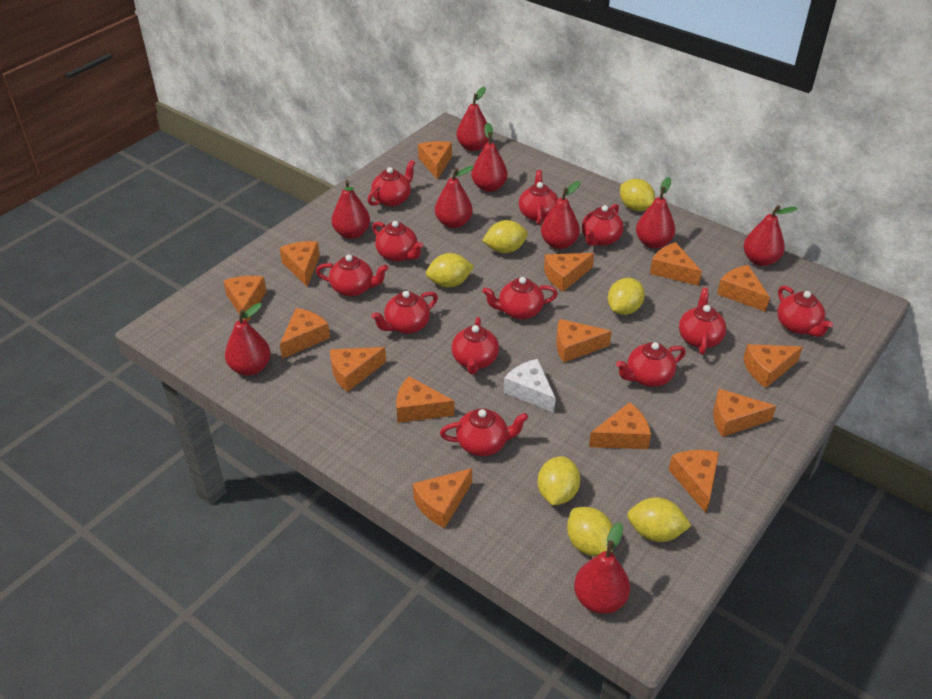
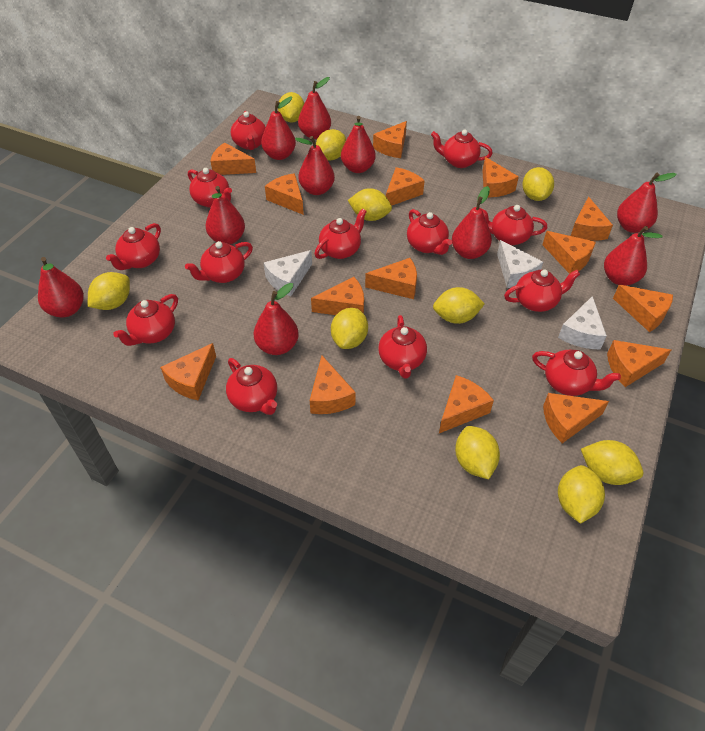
red pear: 9 -> 10
red teapot: 12 -> 13
white cheese: 1 -> 3
yellow lemon: 7 -> 10

